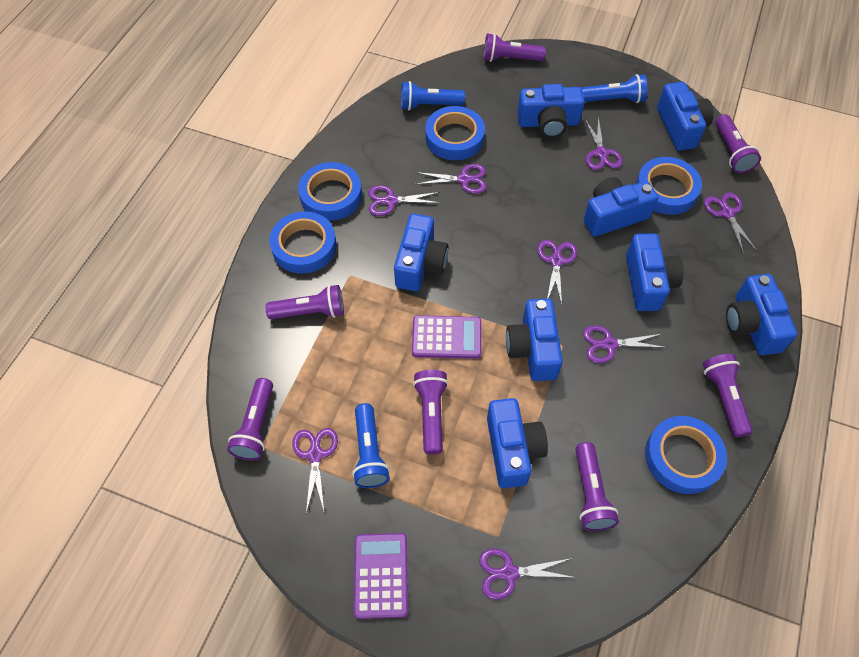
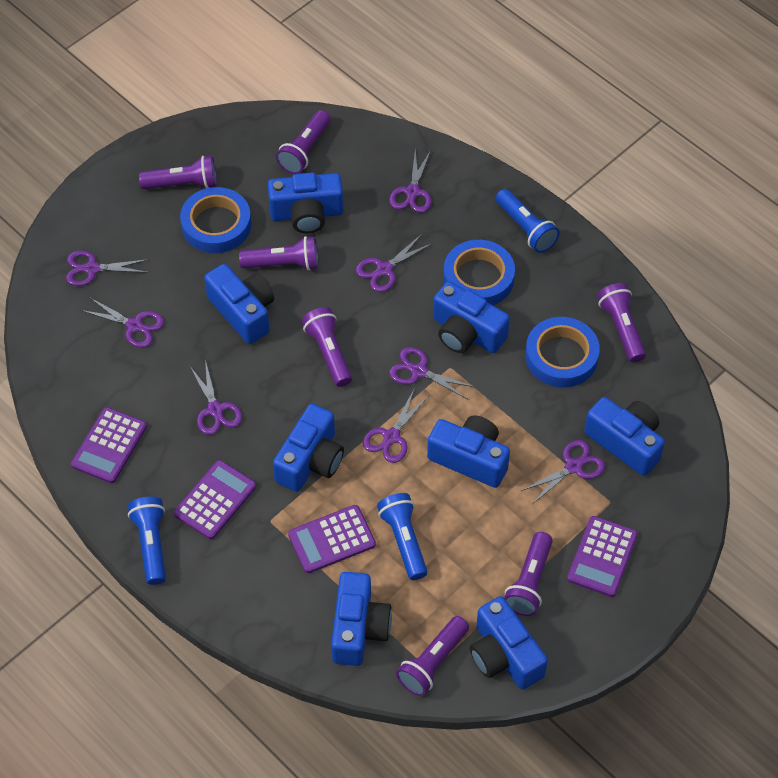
blue tape: 5 -> 3
purple calculator: 2 -> 4

